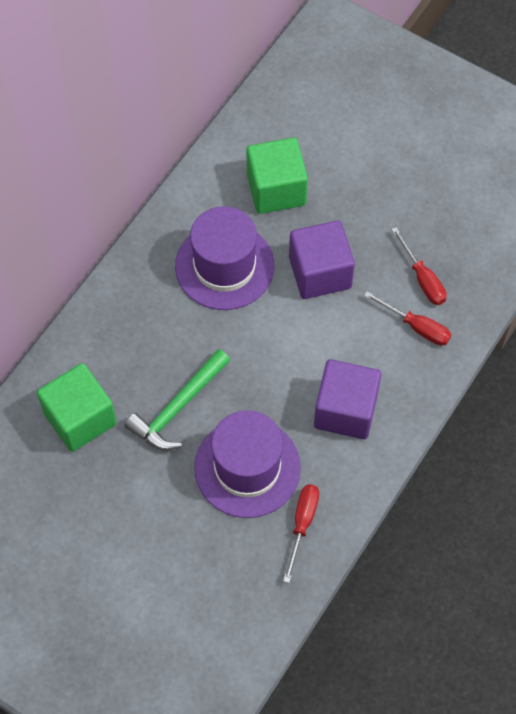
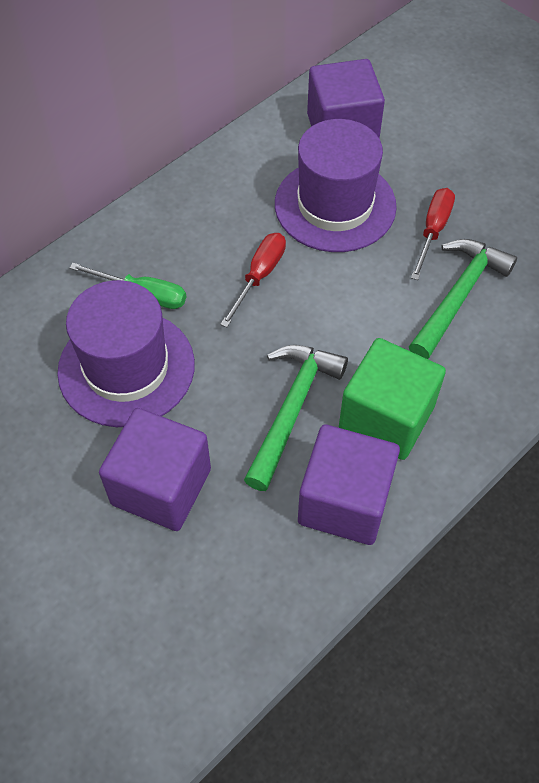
green cube: 2 -> 1
green hammer: 1 -> 2
green screwdriver: 0 -> 1
purple cube: 2 -> 3
red screwdriver: 3 -> 2

